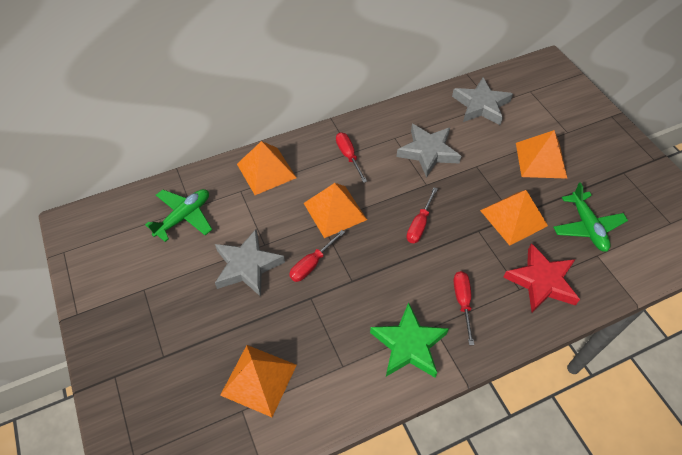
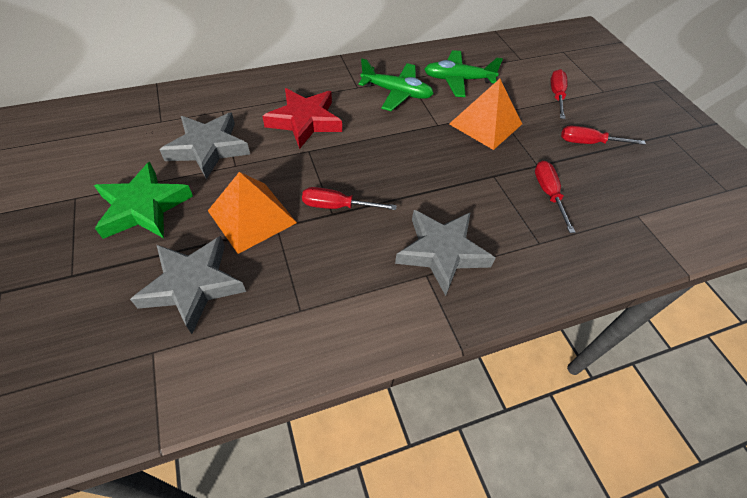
orange pyramid: 5 -> 2

